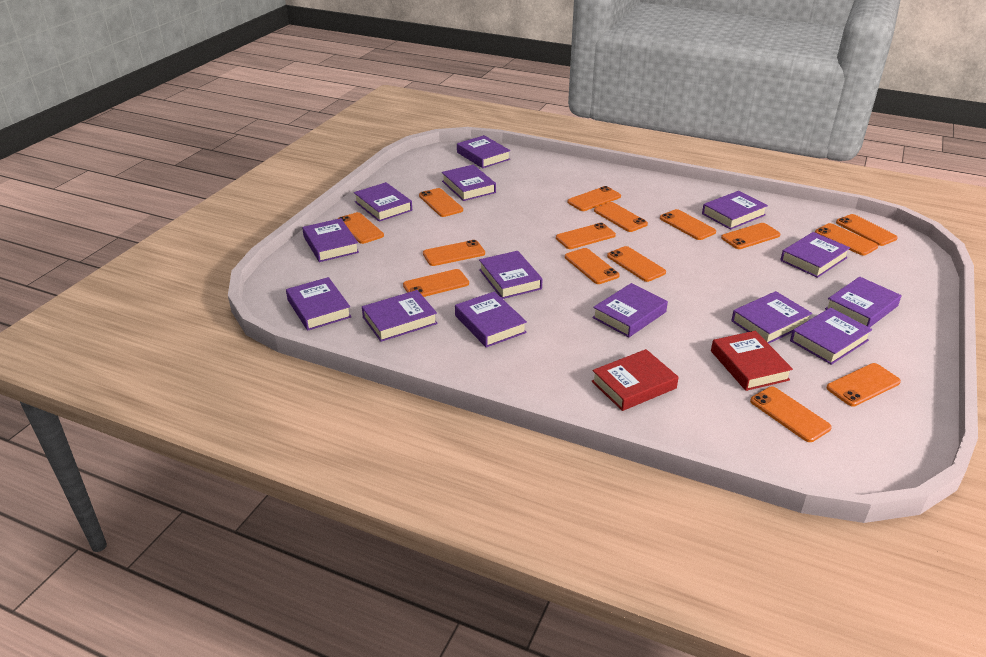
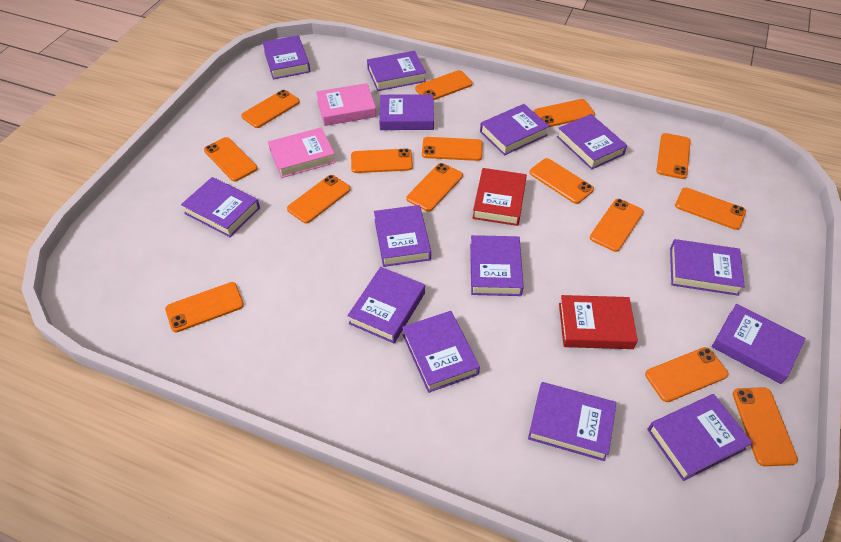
pink book: 0 -> 2

